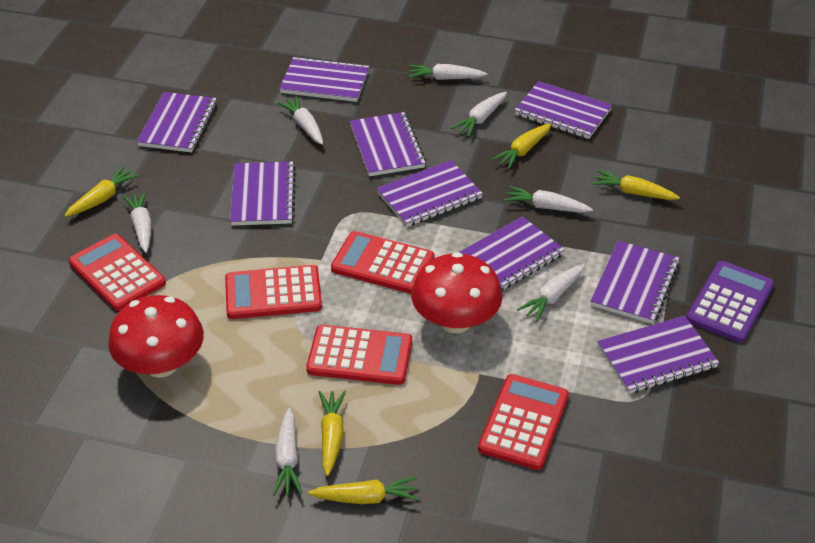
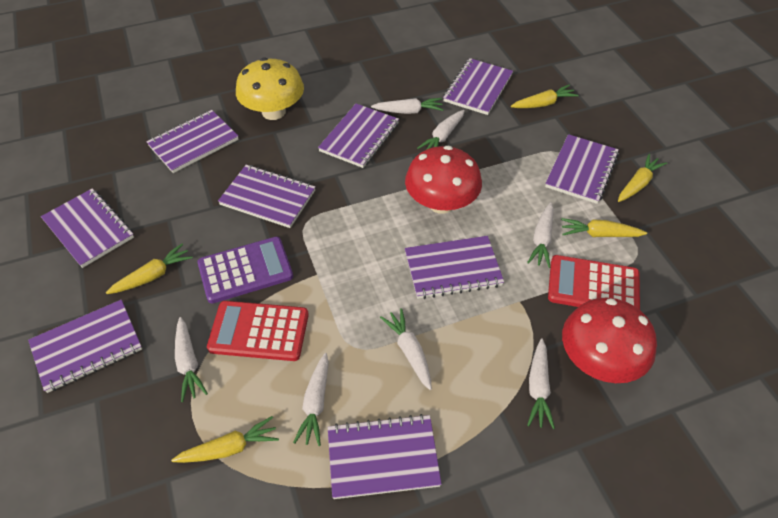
red calculator: 5 -> 2
yellow mushroom: 0 -> 1

